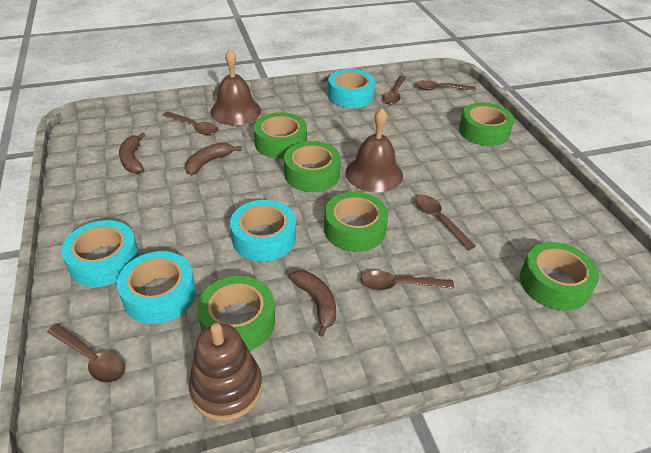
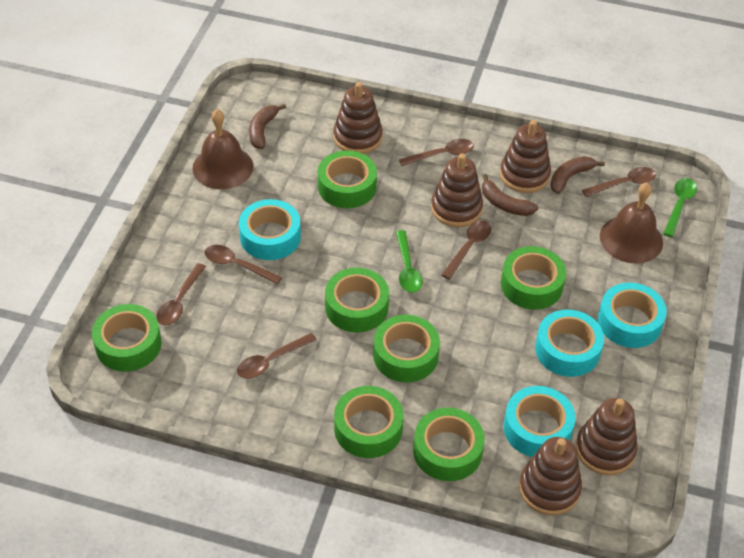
brown stacking toy: 1 -> 5
green spoon: 0 -> 2
green tape: 6 -> 7

